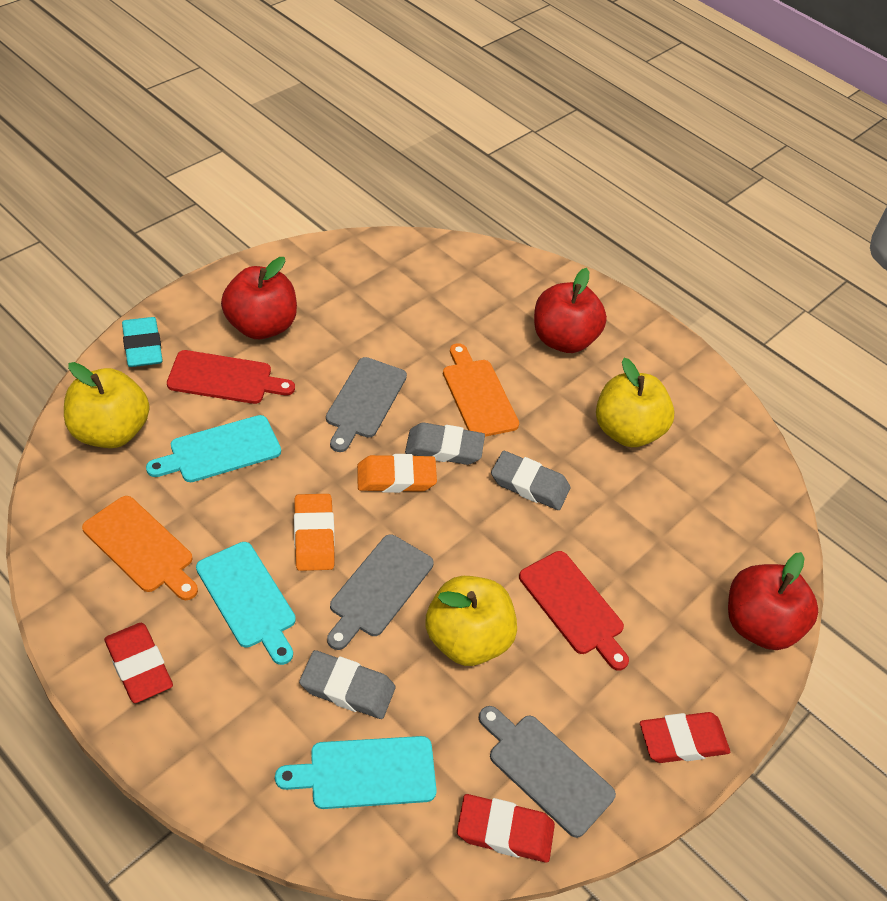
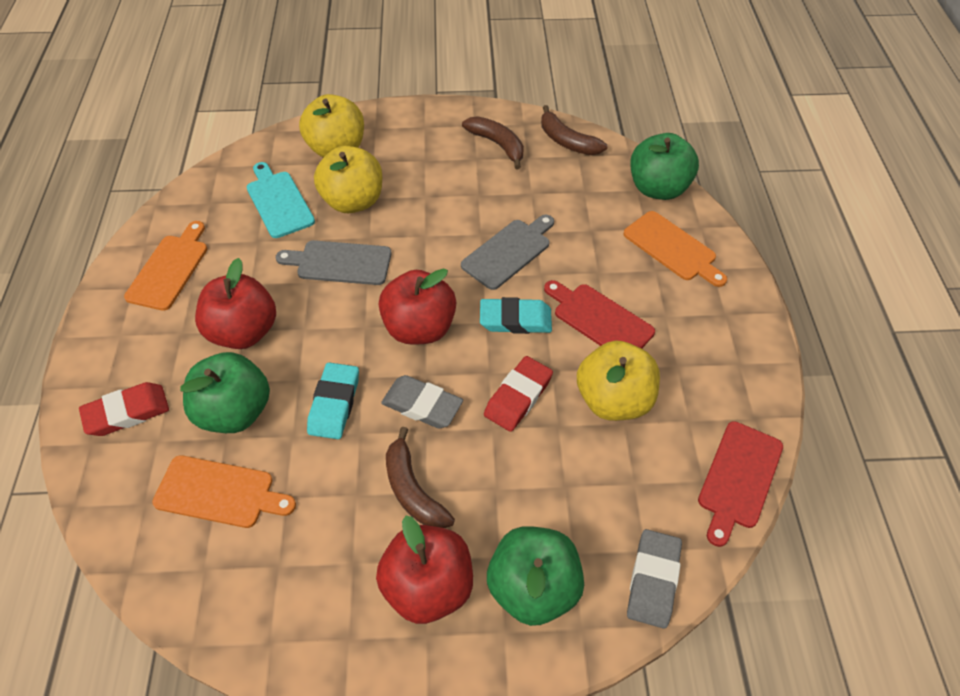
brown banana: 0 -> 3
green apple: 0 -> 3
grey cutting board: 3 -> 2
grey eraser: 3 -> 2
orange cutting board: 2 -> 3
orange eraser: 2 -> 0
red eraser: 3 -> 2
turquoise cutting board: 3 -> 1
turquoise eraser: 1 -> 2

